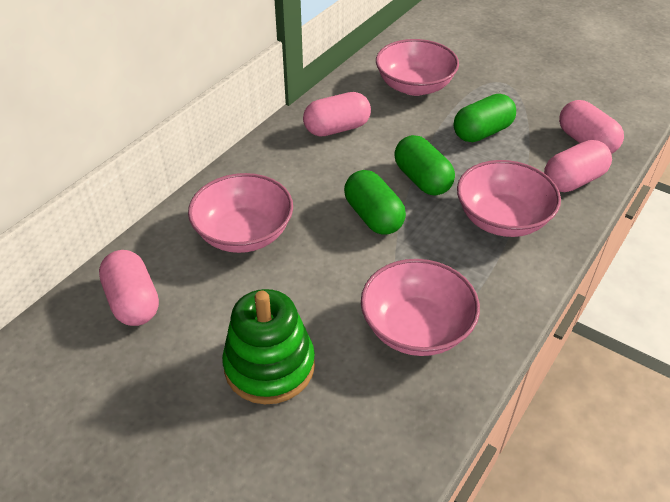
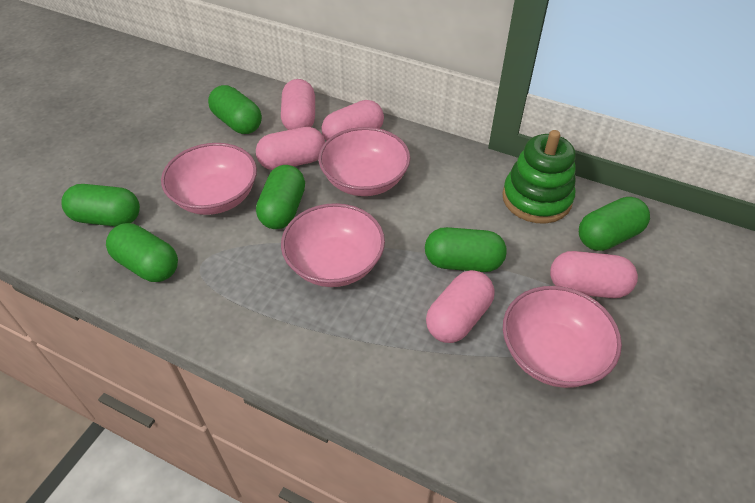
green capsule: 3 -> 6
pink capsule: 4 -> 5

